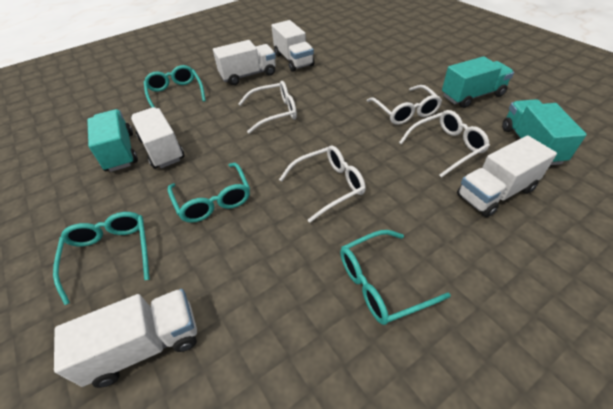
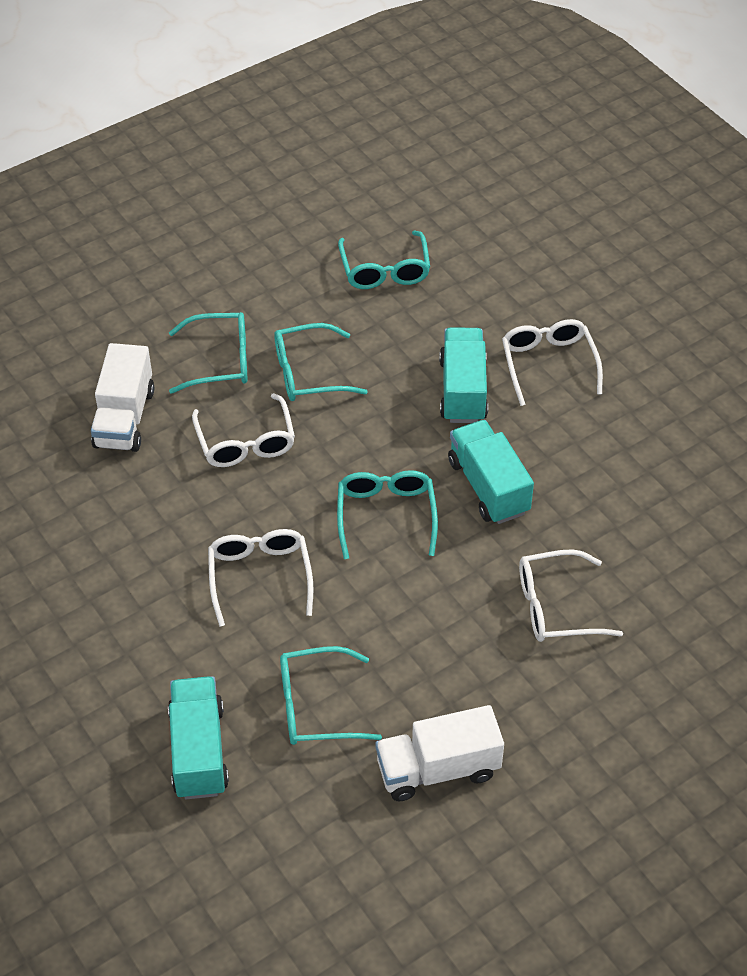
turquoise glasses: 4 -> 5
white truck: 5 -> 2

